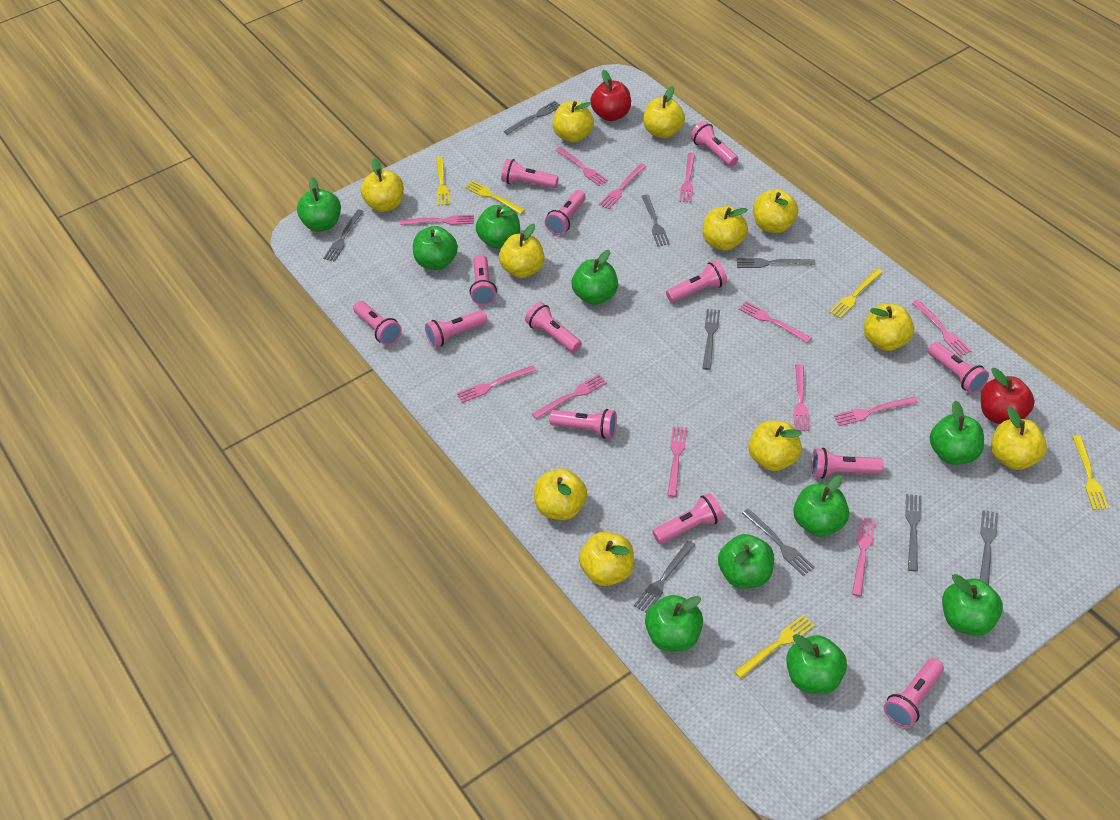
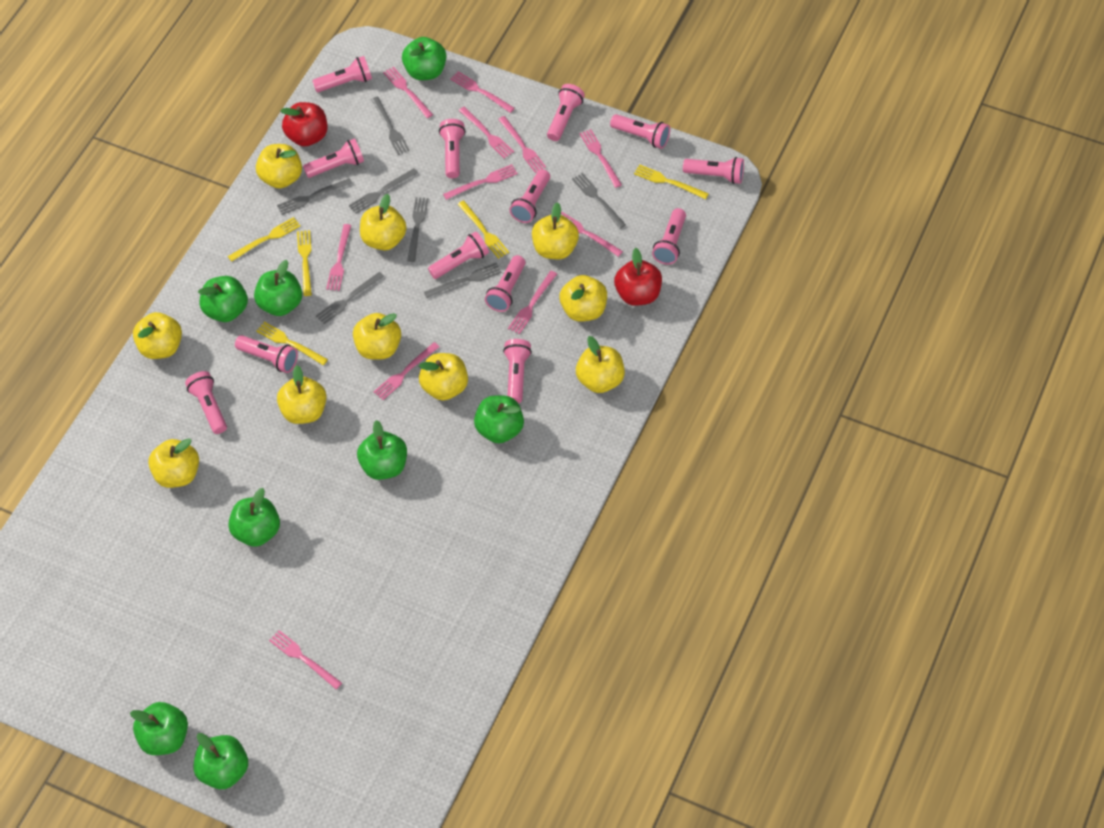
green apple: 10 -> 8
grey fork: 9 -> 7
pink fork: 12 -> 11
yellow apple: 11 -> 10

